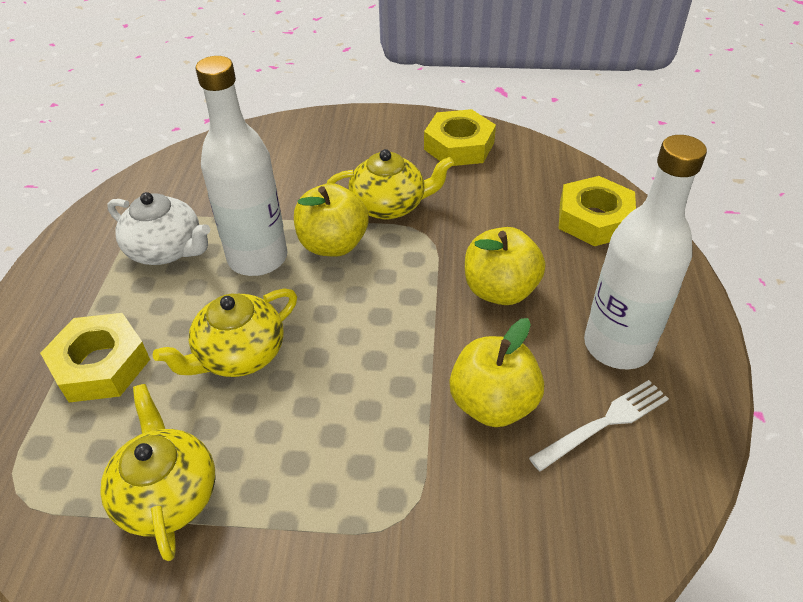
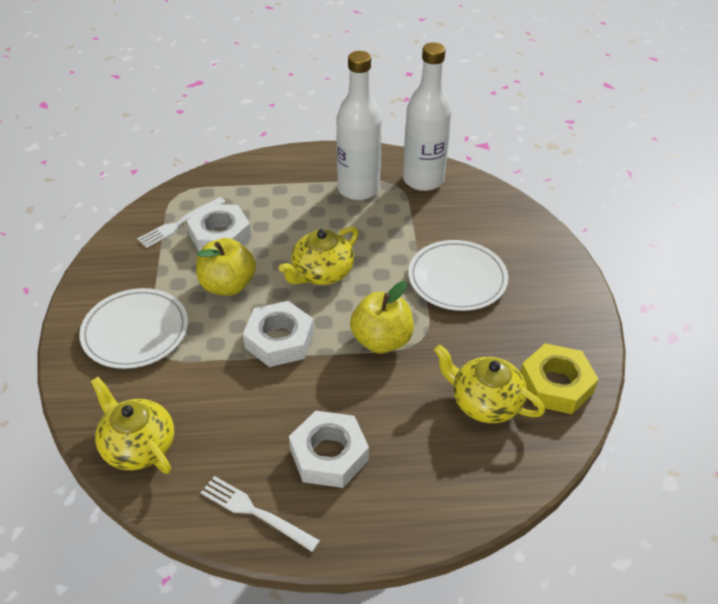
white fork: 1 -> 2
white nut: 0 -> 3
white plate: 0 -> 2
white teapot: 1 -> 0
yellow apple: 3 -> 2
yellow nut: 3 -> 1

